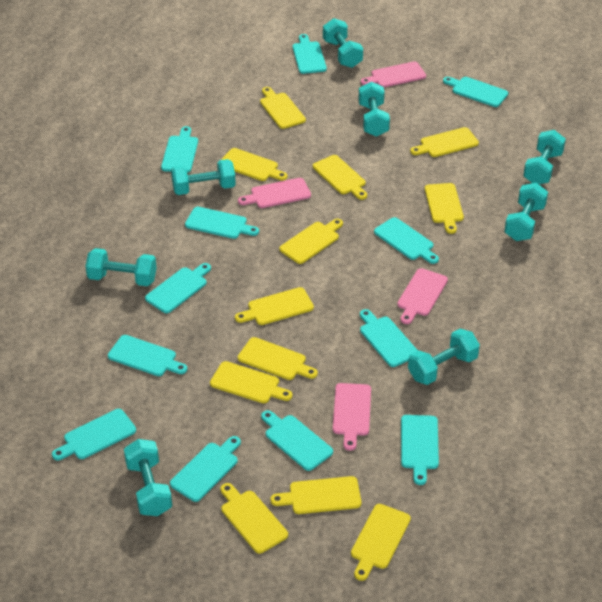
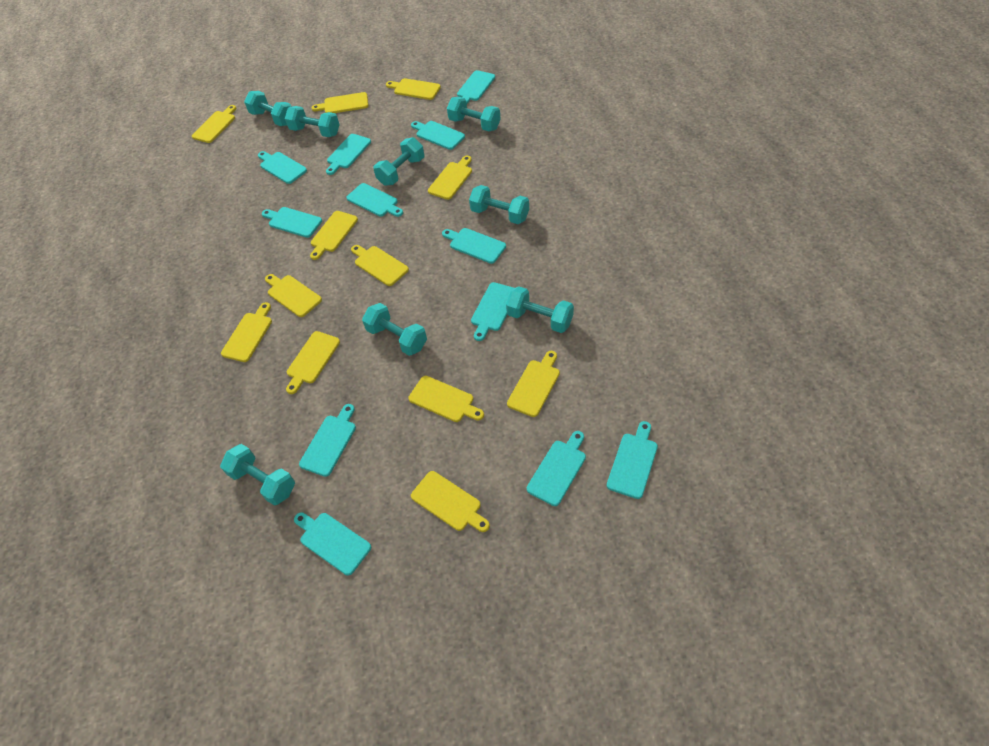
pink cutting board: 4 -> 0

